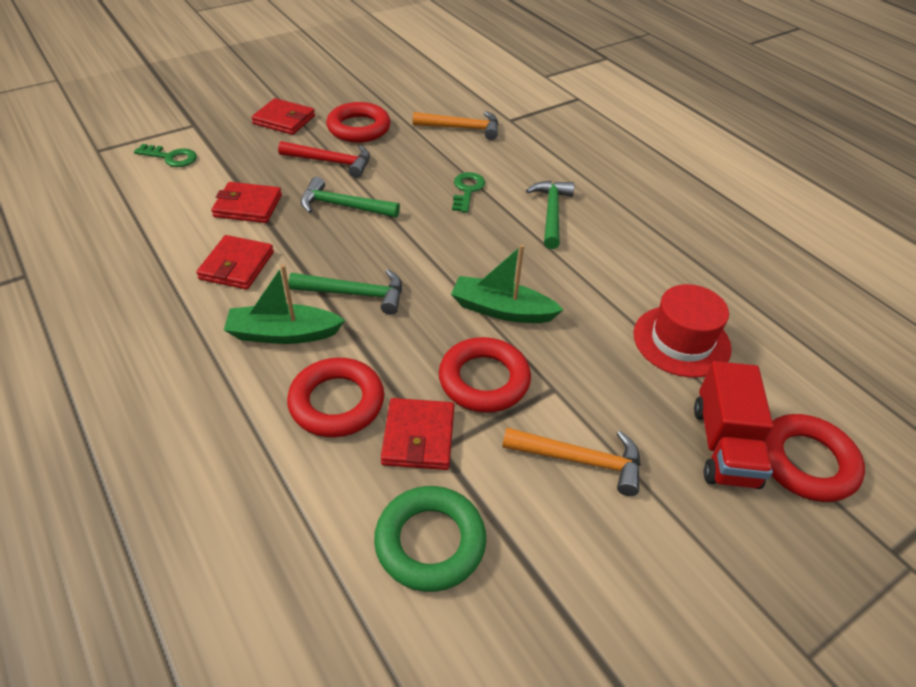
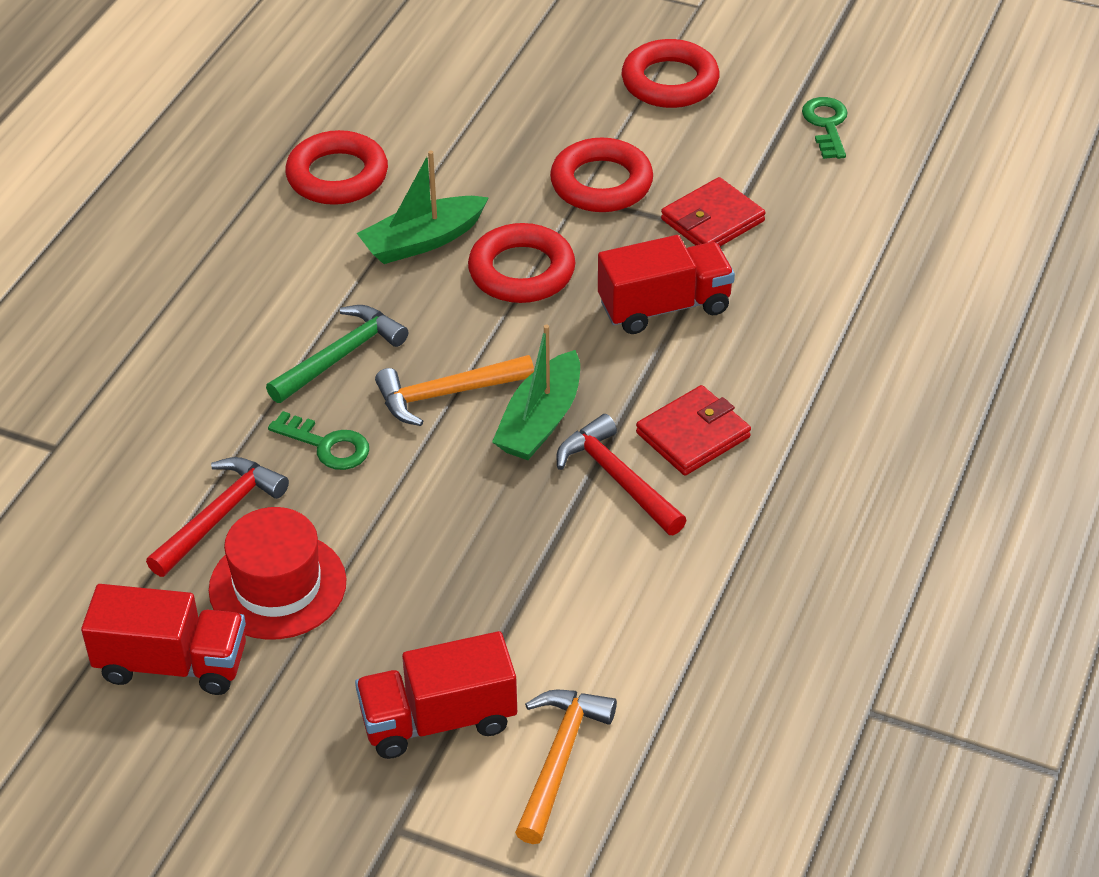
green hammer: 3 -> 1
green ring: 1 -> 0
red hammer: 1 -> 2
red truck: 1 -> 3
red wallet: 4 -> 2

